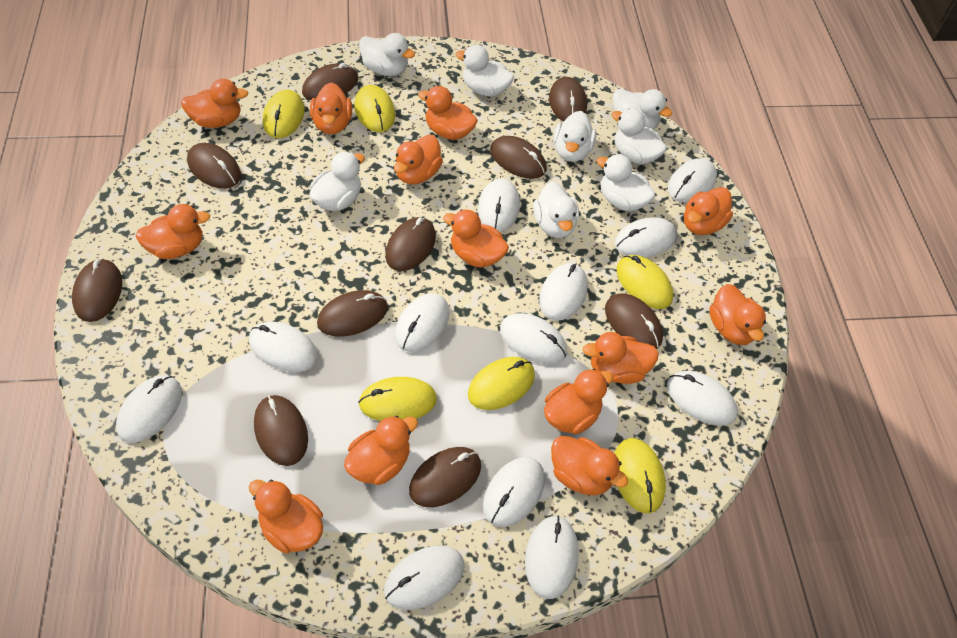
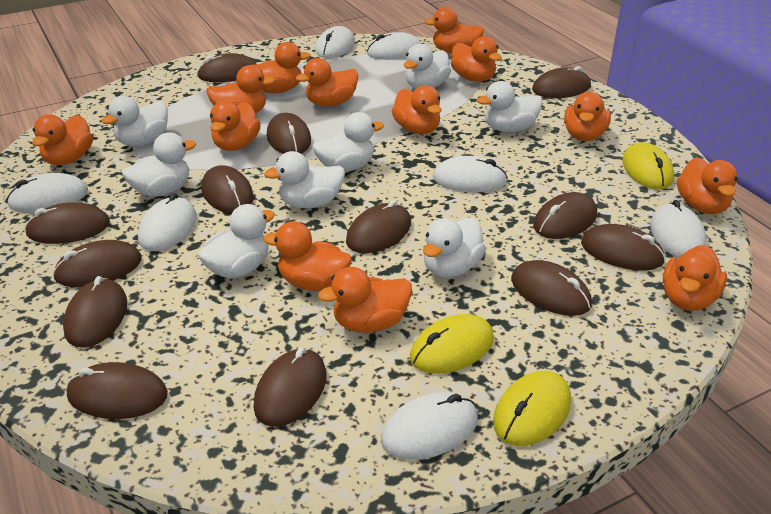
brown mouse: 10 -> 13
white mouse: 12 -> 7
yellow mouse: 6 -> 3

